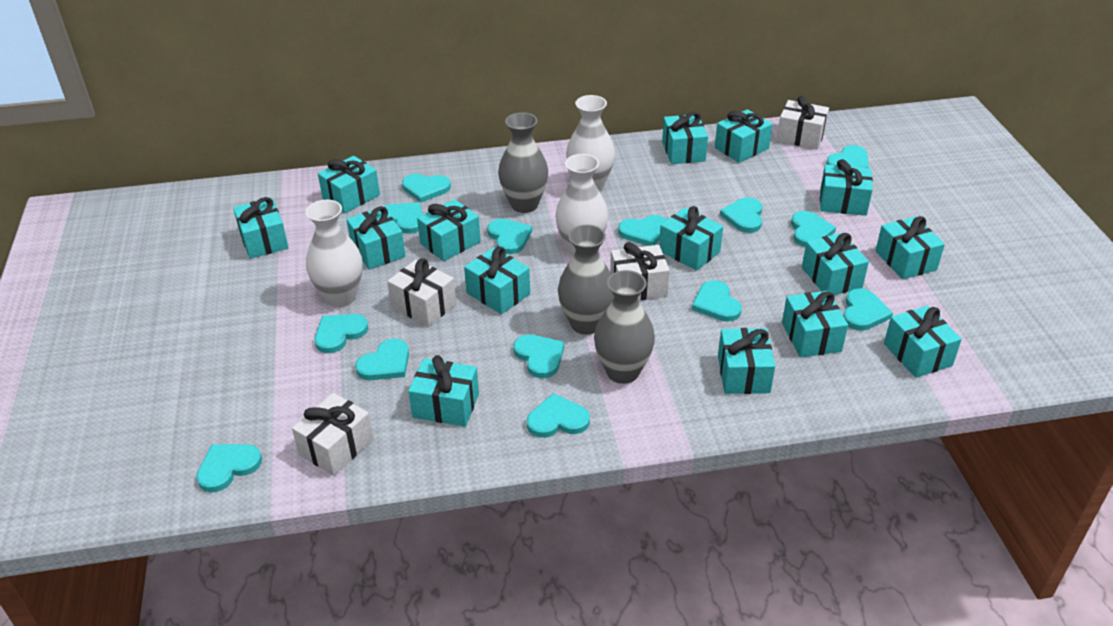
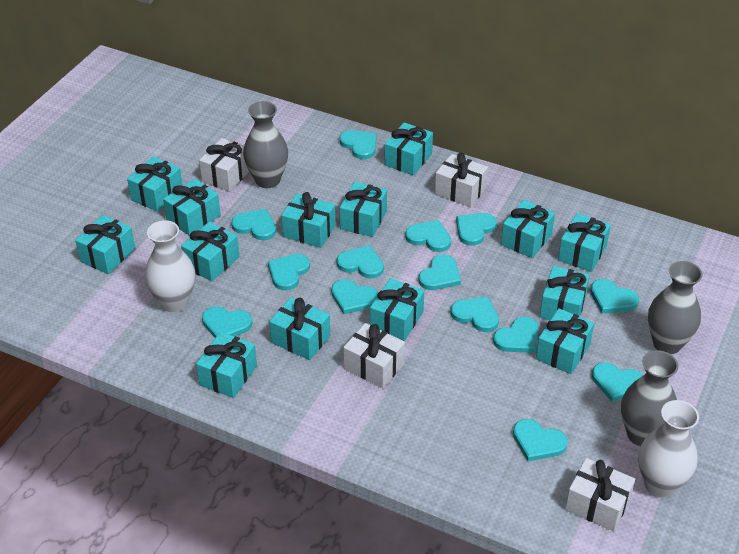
turquoise gift: 15 -> 14
white vase: 3 -> 2

